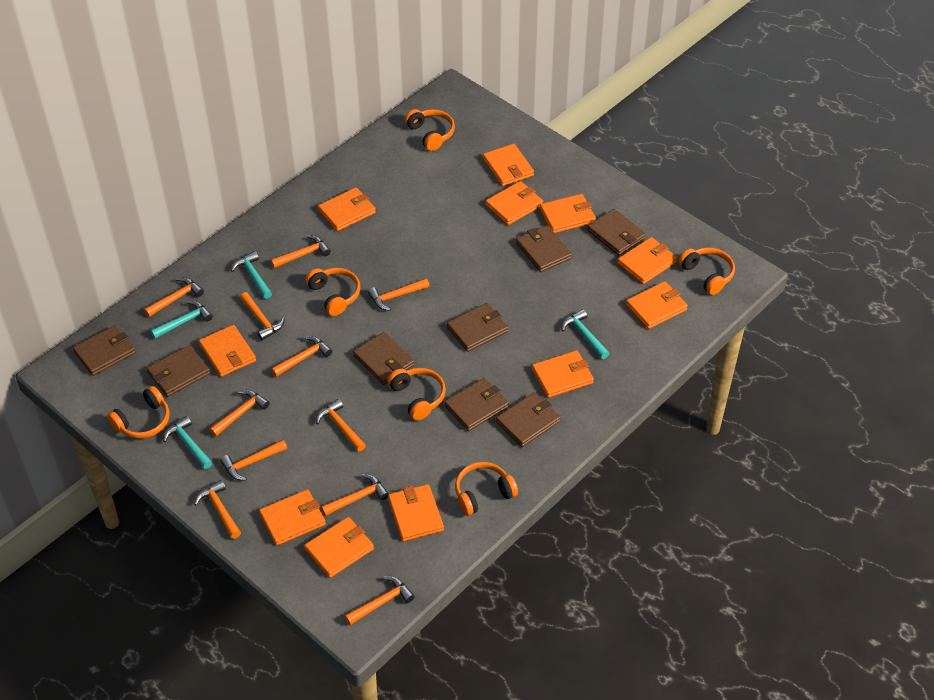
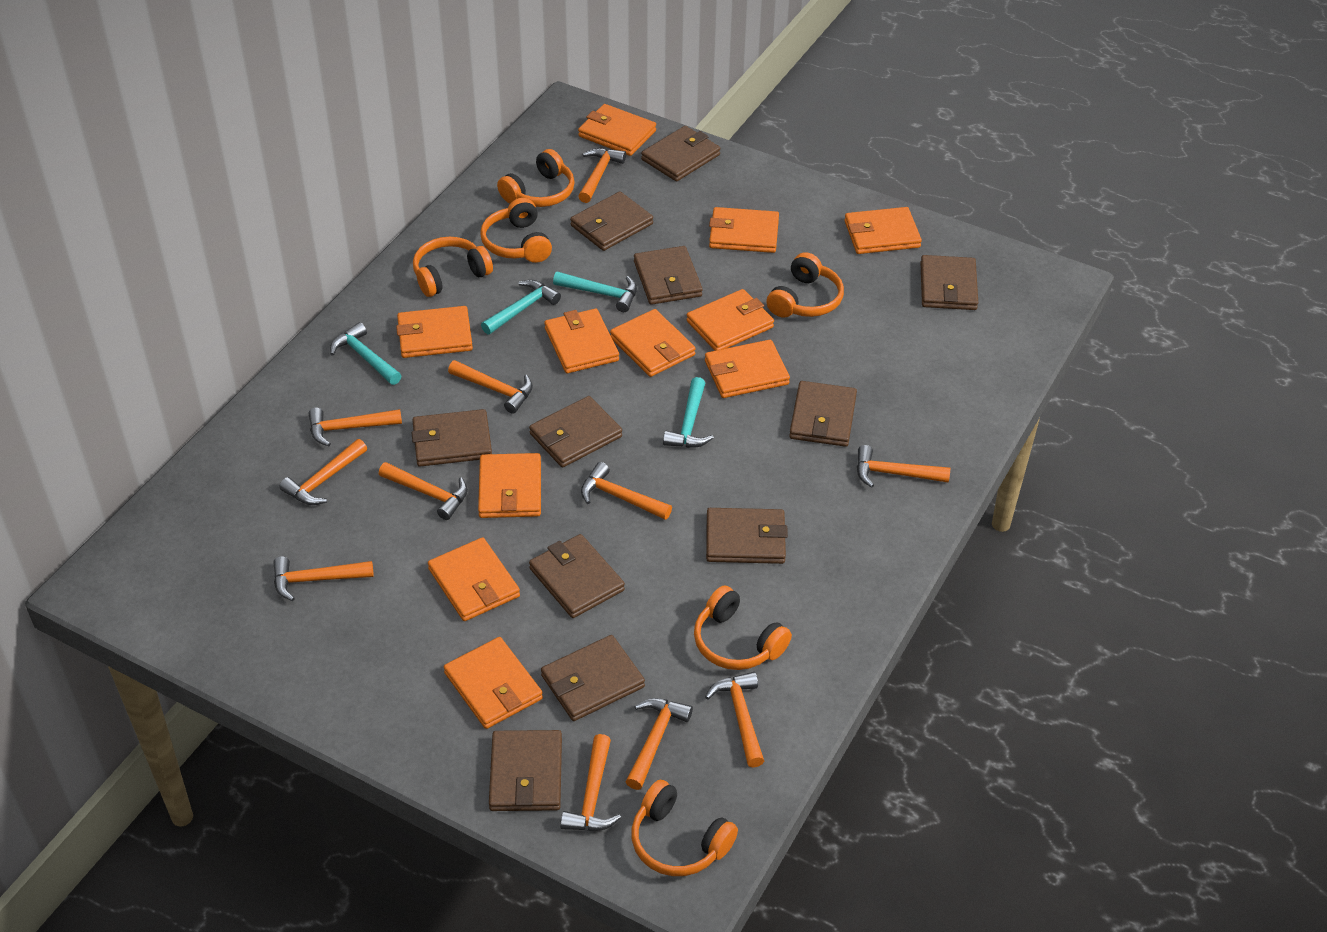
brown wallet: 8 -> 11

